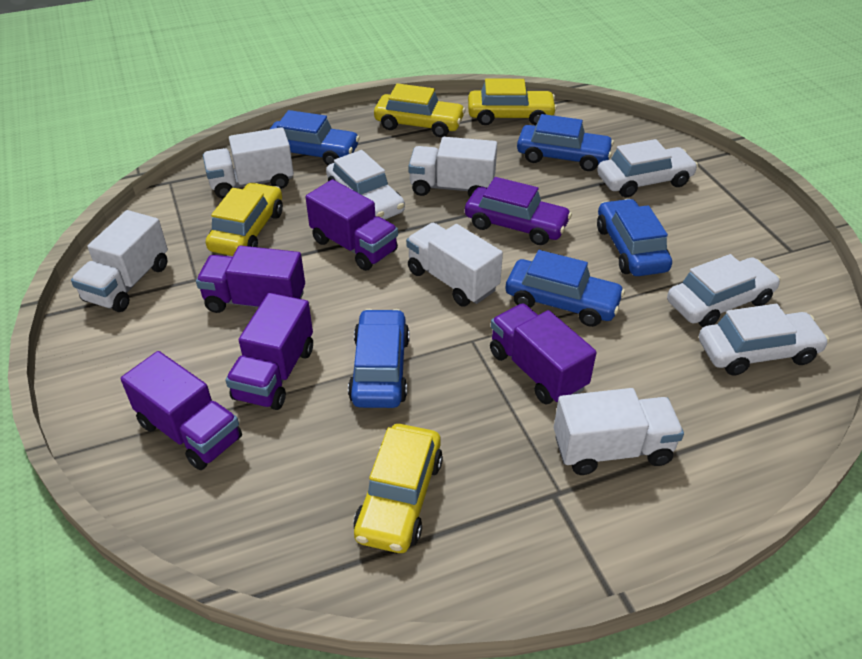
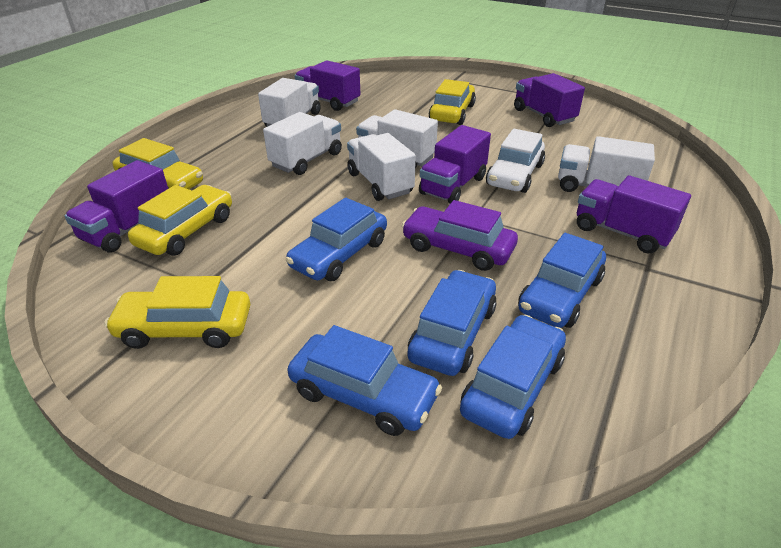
white car: 4 -> 1

